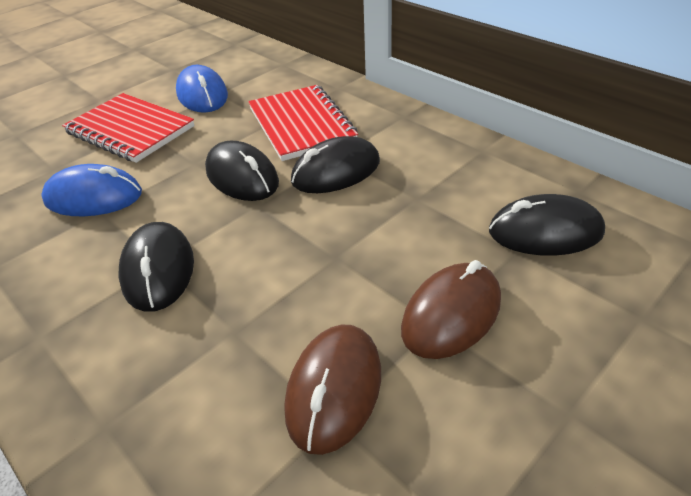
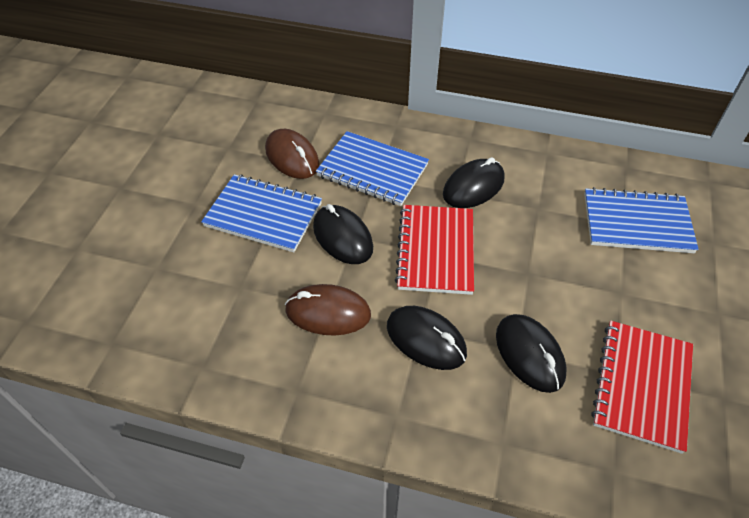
blue mouse: 2 -> 0
blue notebook: 0 -> 3

